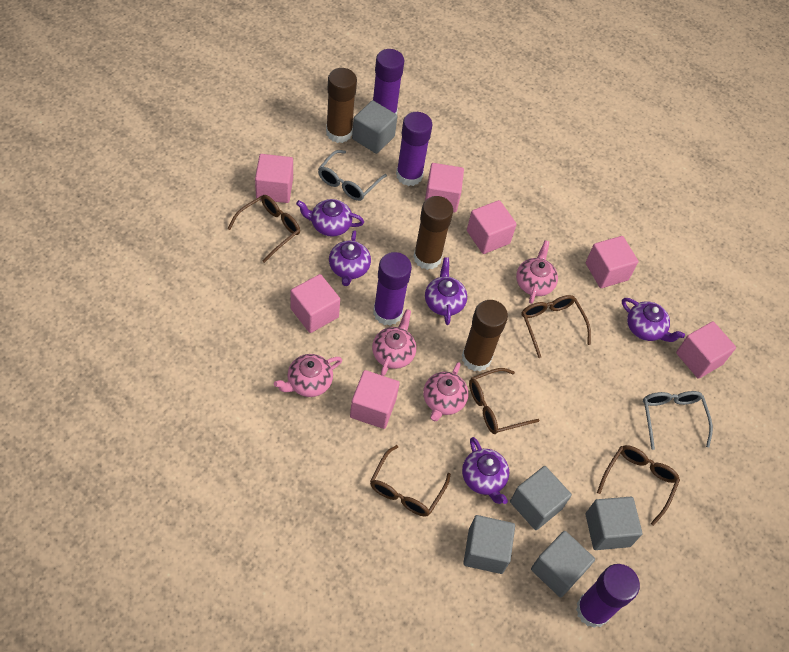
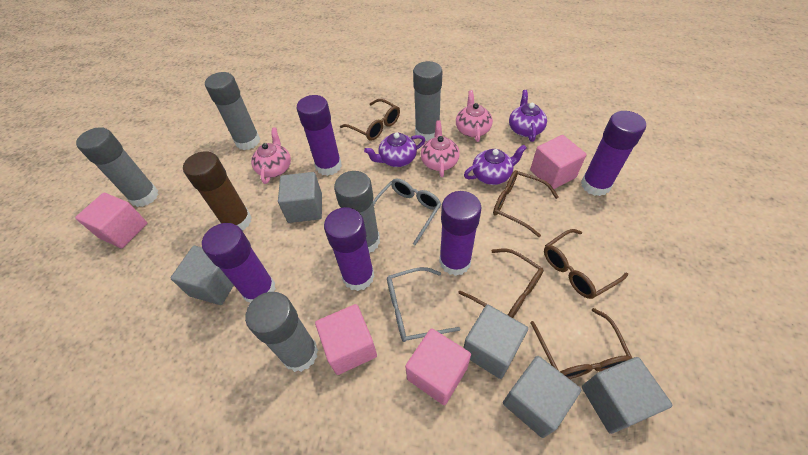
brown glue stick: 3 -> 1
grey glue stick: 0 -> 5
pink cube: 7 -> 4
pink teapot: 4 -> 3
purple glue stick: 4 -> 5
purple teapot: 5 -> 3

